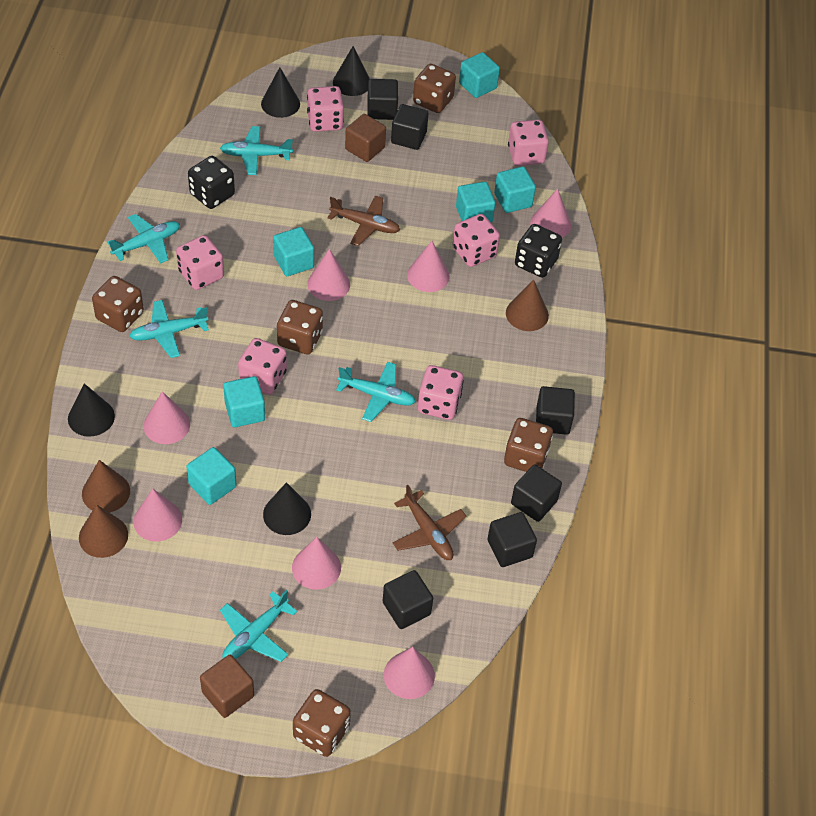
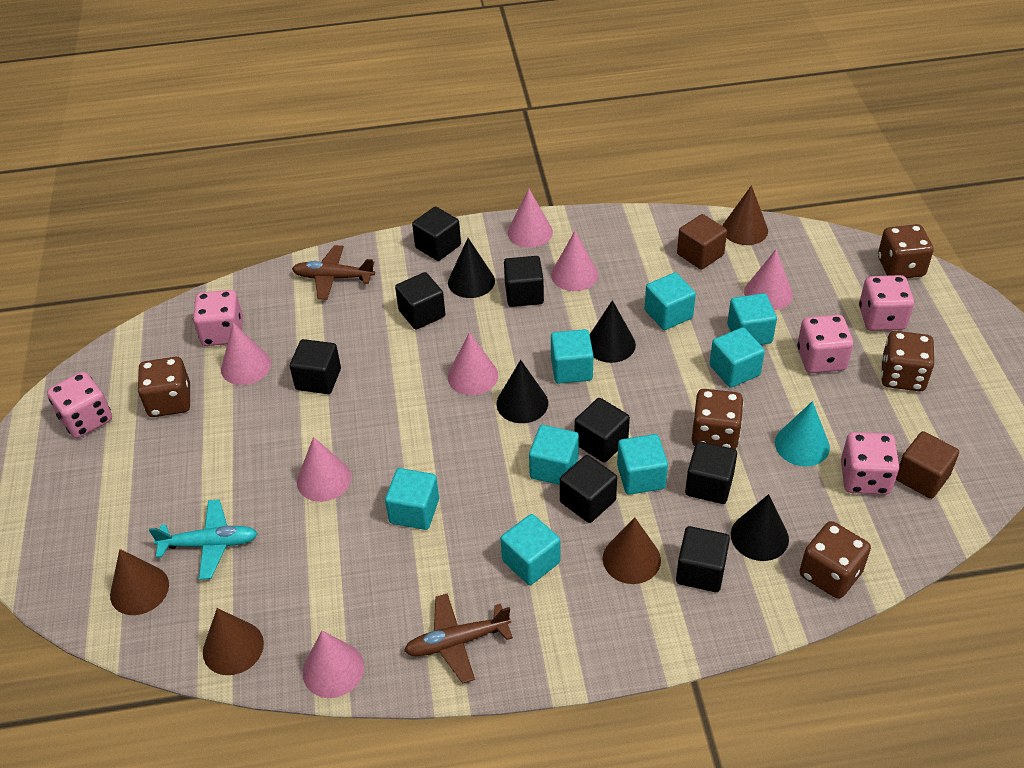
black cube: 6 -> 8
black dice: 2 -> 0
brown cone: 3 -> 4
pink dice: 6 -> 5
turquoise cone: 0 -> 1
turquoise cube: 6 -> 8
turquoise plane: 5 -> 1

